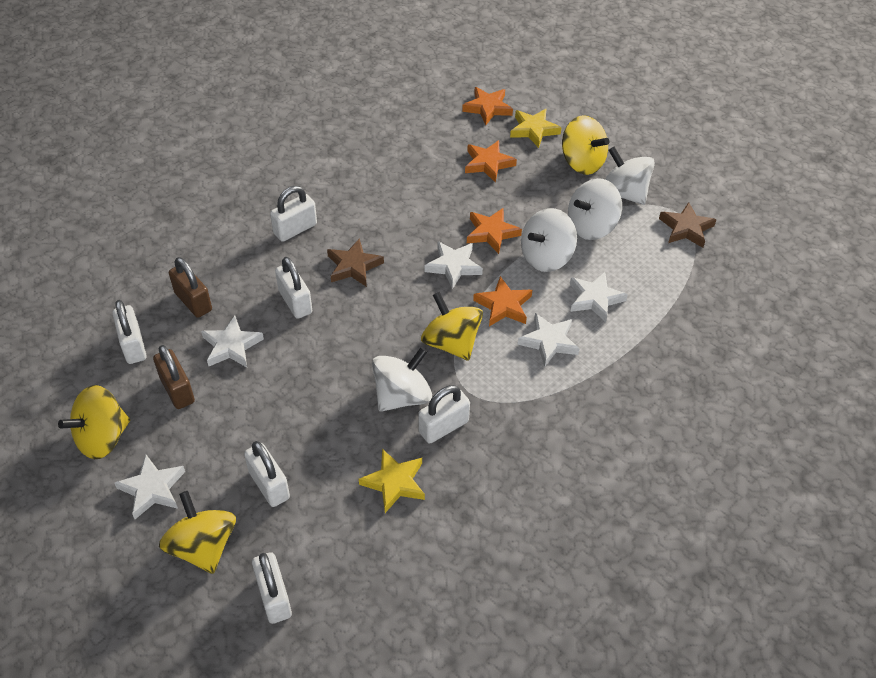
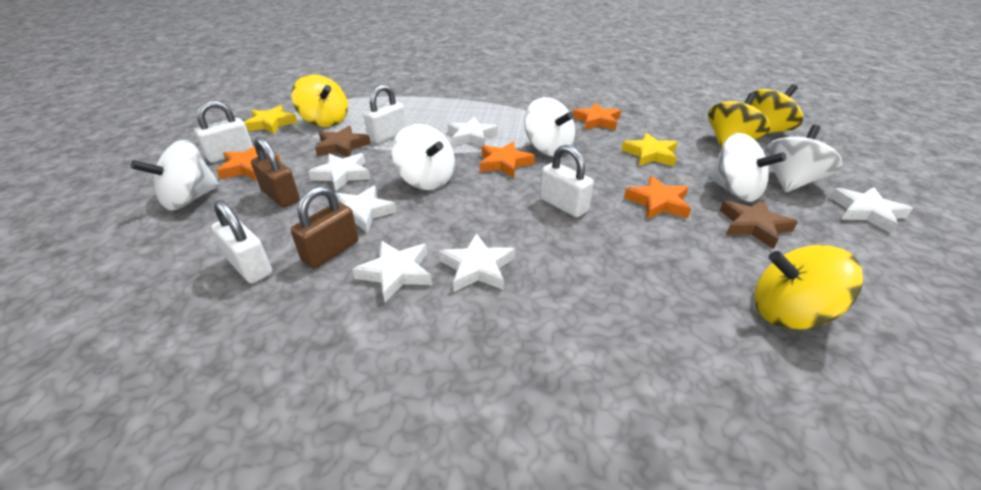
white padlock: 6 -> 4
white spinning top: 4 -> 5
white star: 5 -> 6

